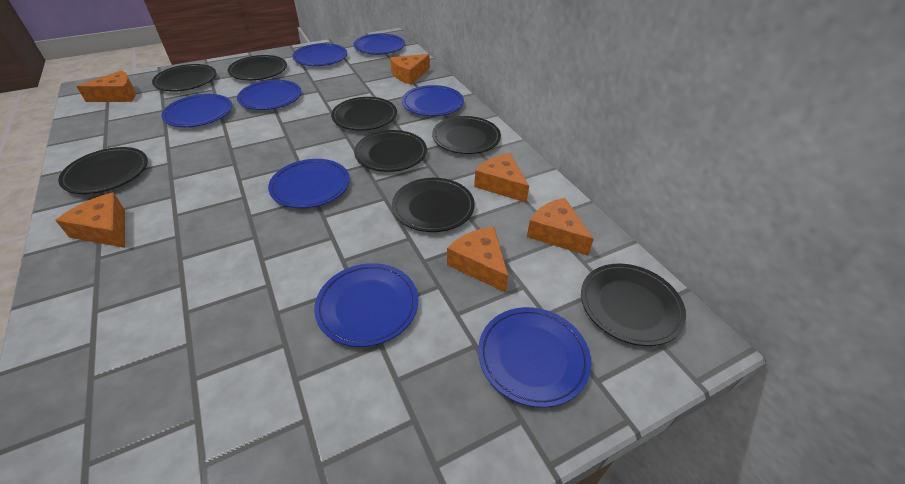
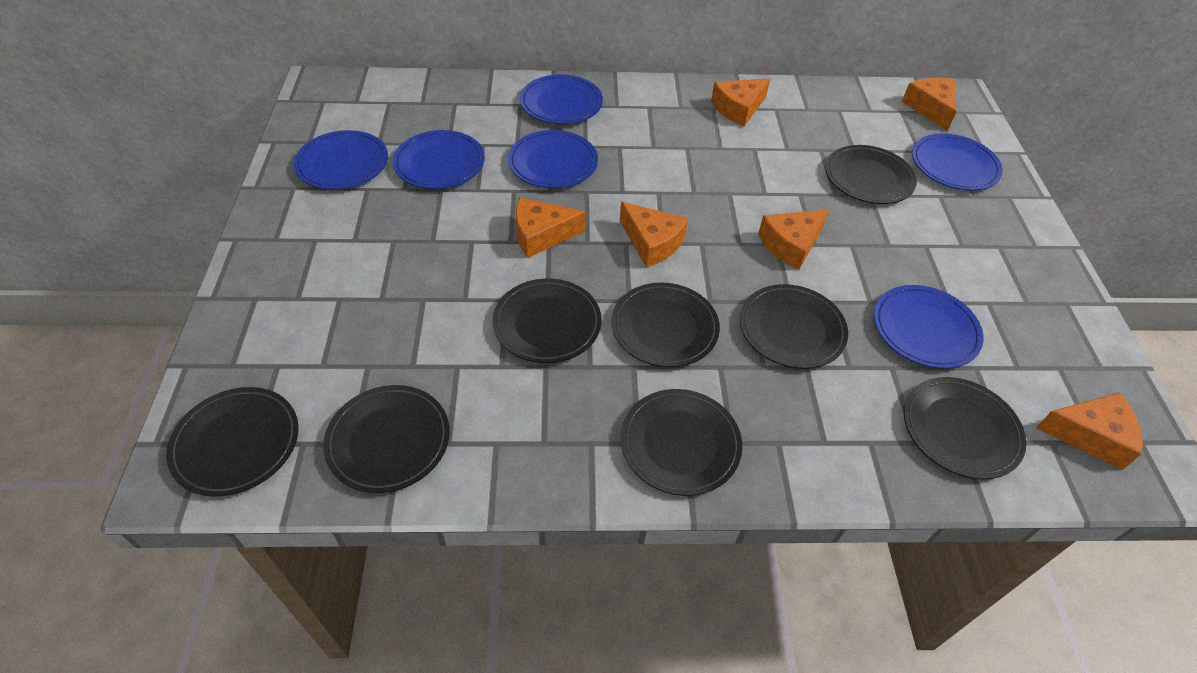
blue plate: 8 -> 6

